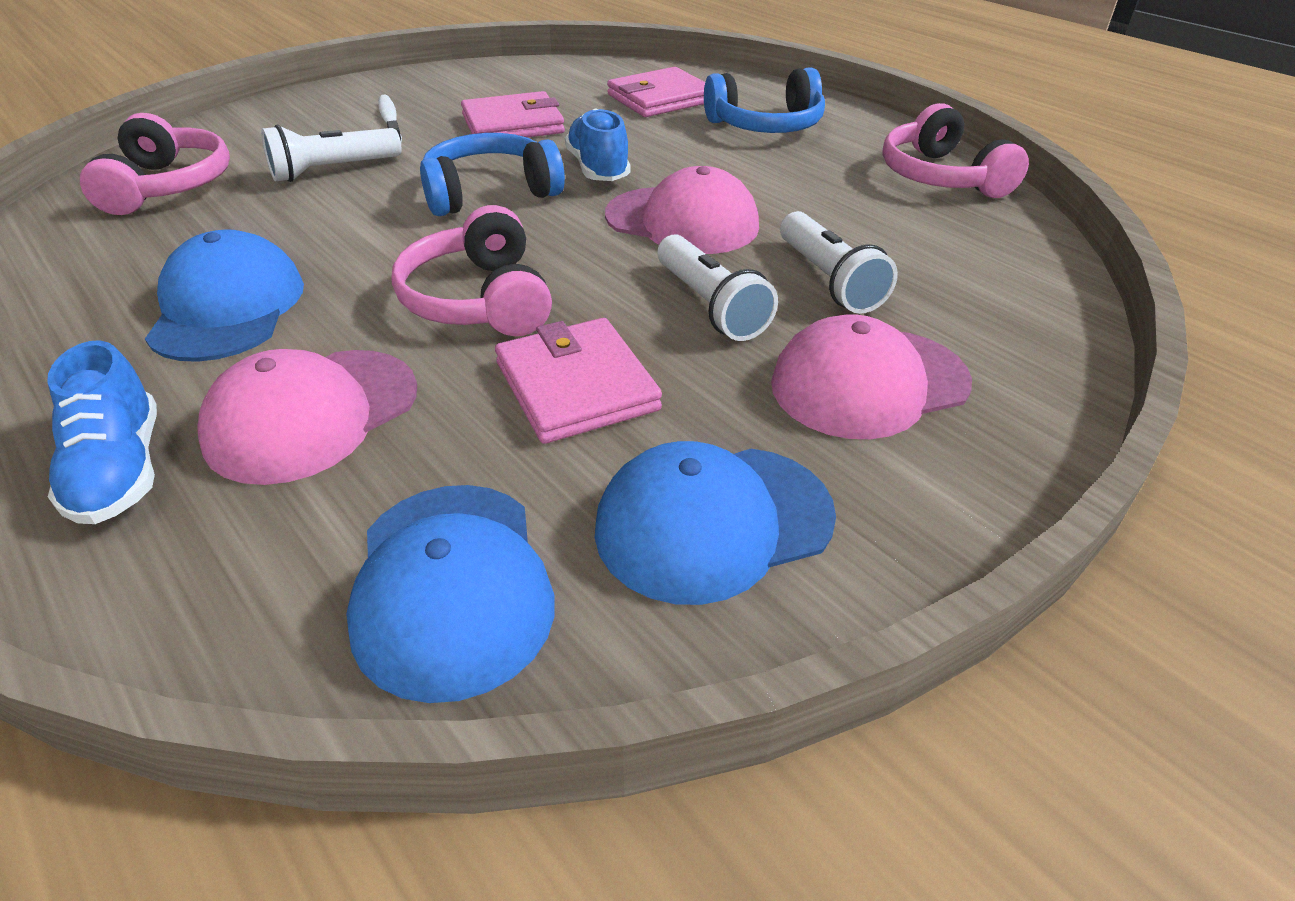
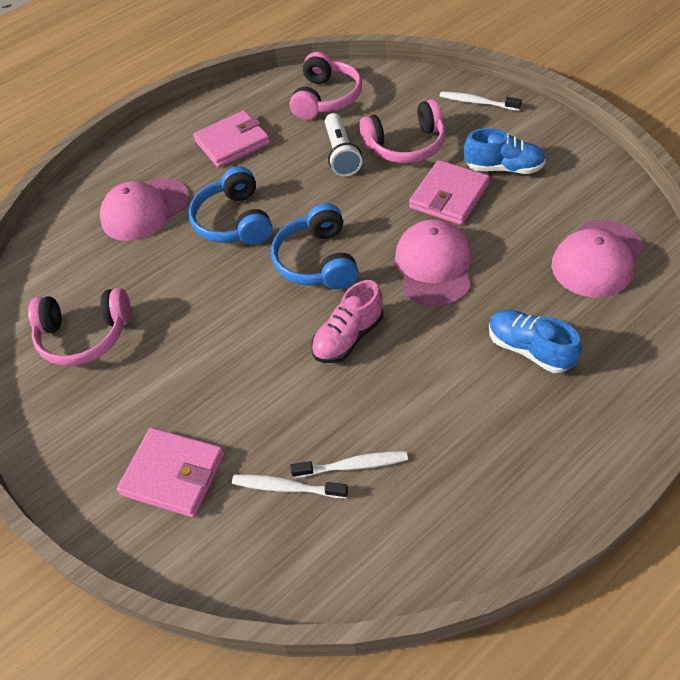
blue cap: 3 -> 0
pink shoe: 0 -> 1
white flashlight: 3 -> 1
white toothbrush: 1 -> 3

